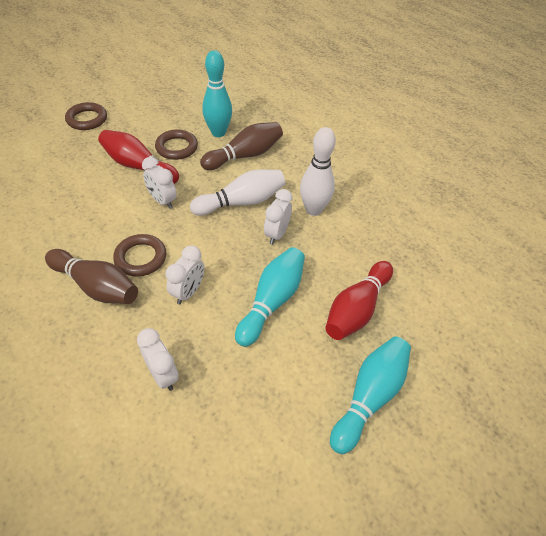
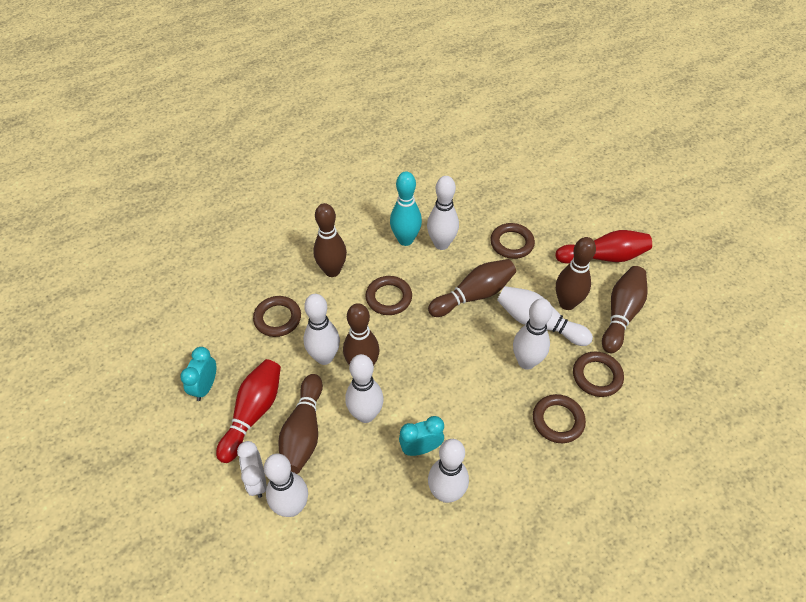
brown bowling pin: 2 -> 6
brown ring: 3 -> 5
turquoise bowling pin: 3 -> 1
turquoise clock: 0 -> 2
white bowling pin: 2 -> 7
white clock: 4 -> 1

